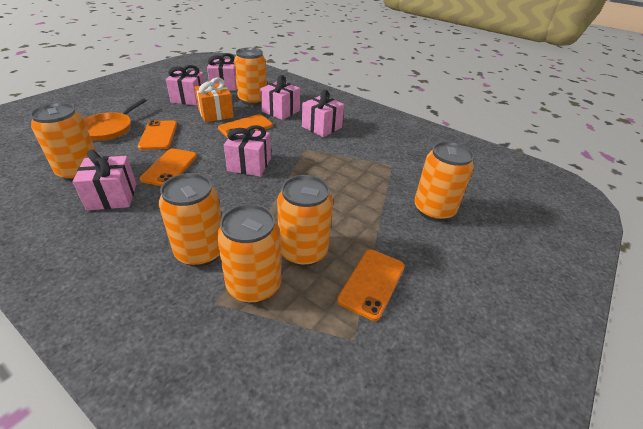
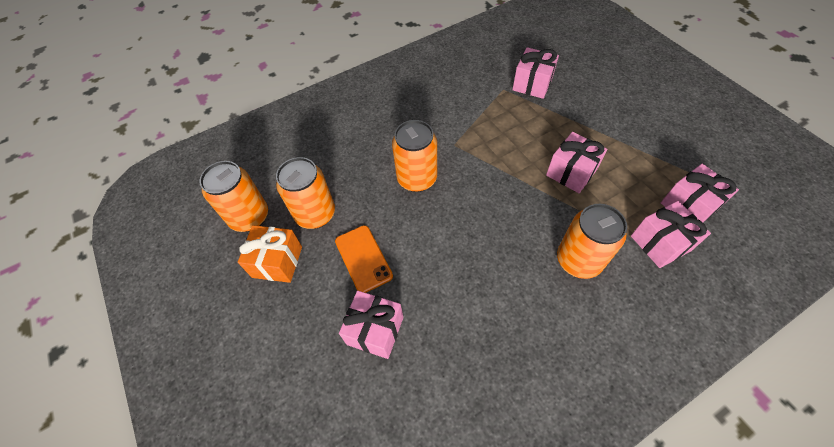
orange can: 6 -> 4
orange pan: 1 -> 0
orange phone: 4 -> 1
pink gift: 6 -> 5

